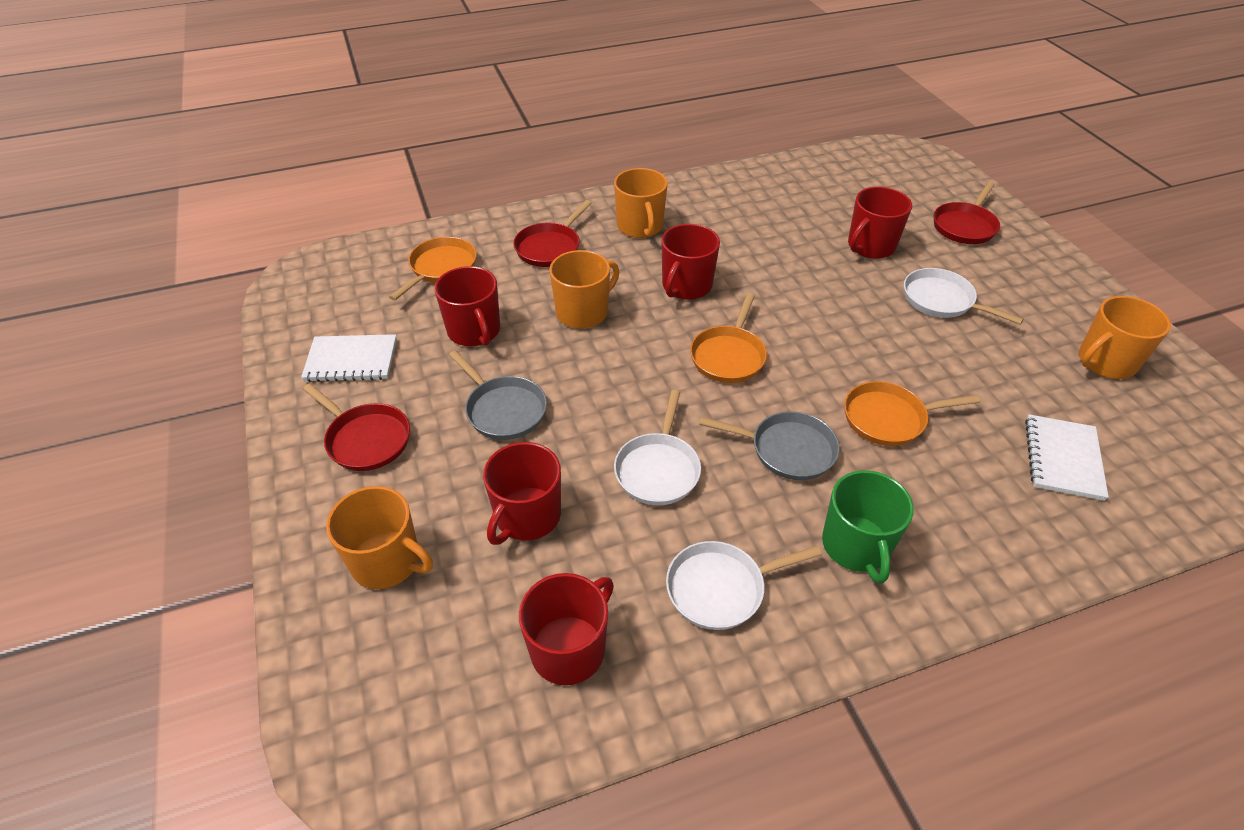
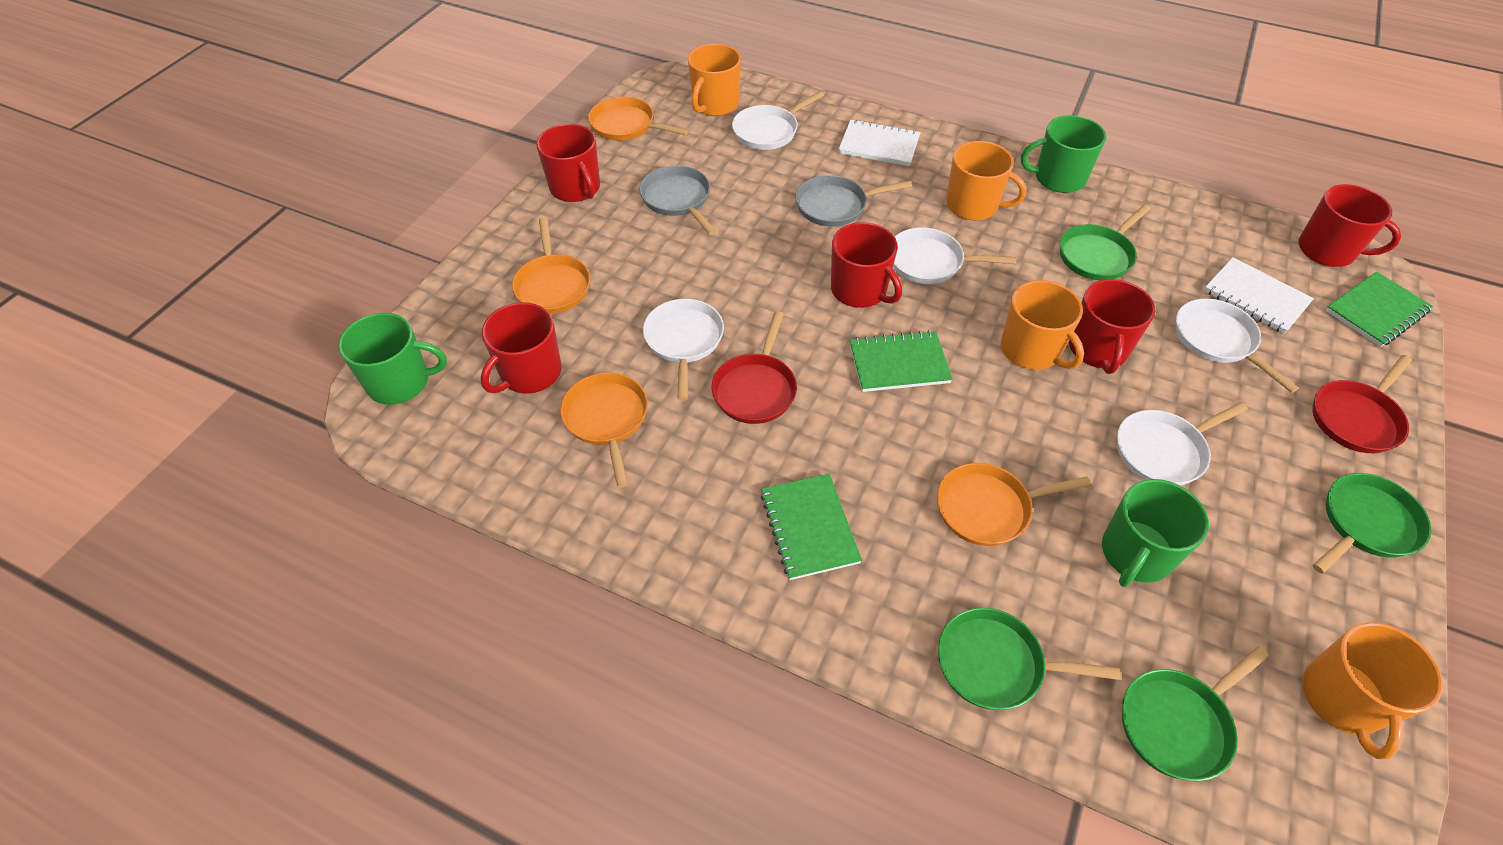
green mug: 1 -> 3
green notebook: 0 -> 3
green pan: 0 -> 4
orange pan: 3 -> 4
red pan: 3 -> 2
white pan: 3 -> 5

